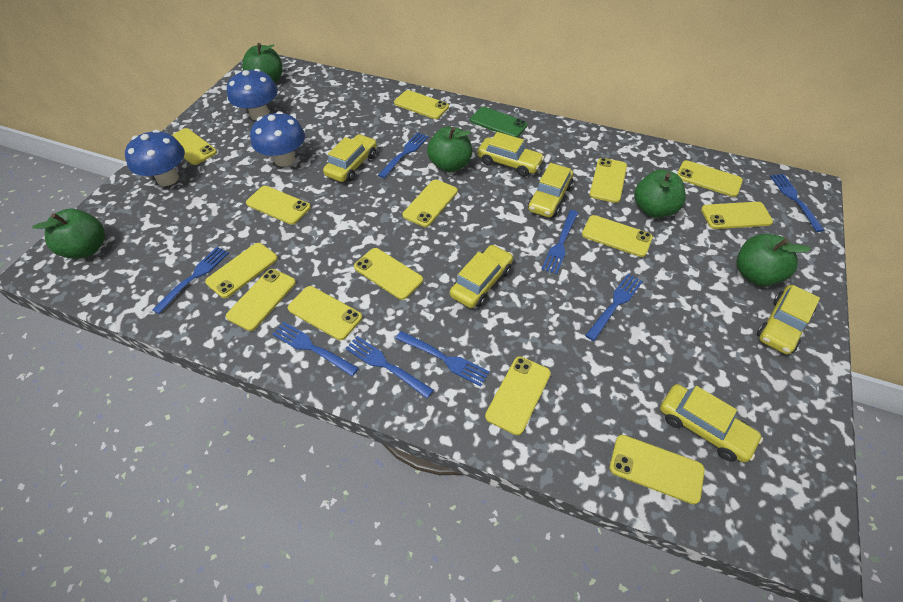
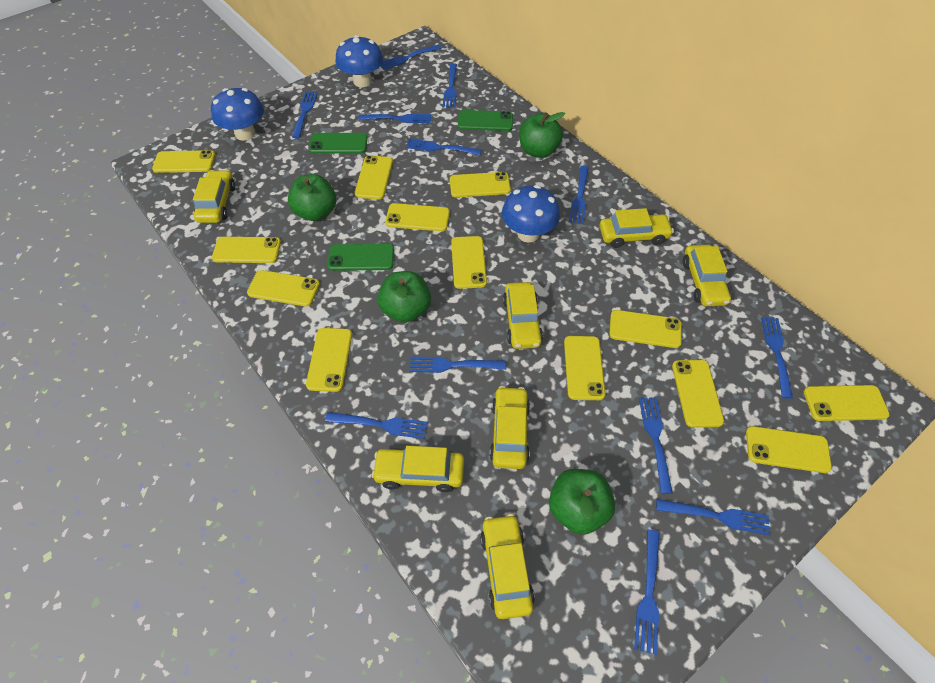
blue fork: 8 -> 12
green apple: 5 -> 4
green phone: 1 -> 3
yellow car: 6 -> 7
yellow phone: 14 -> 13

